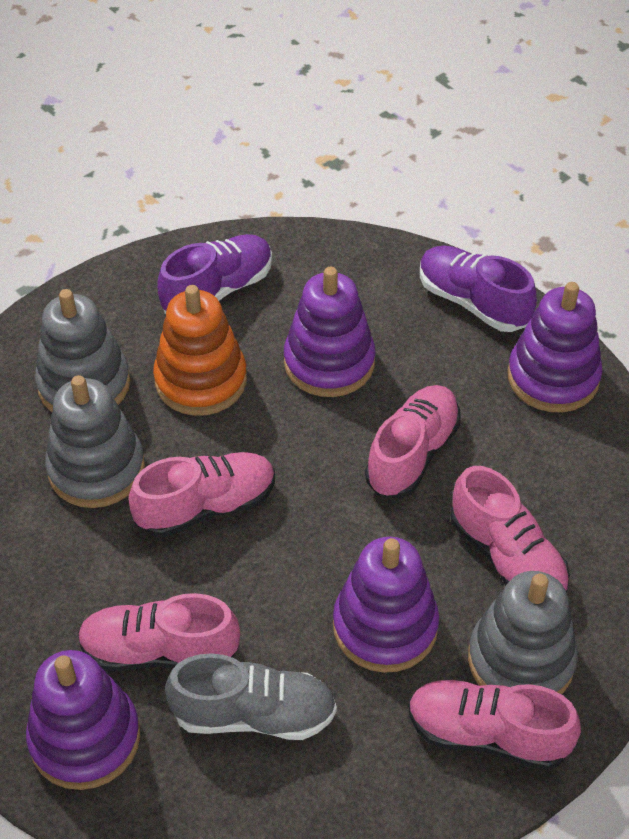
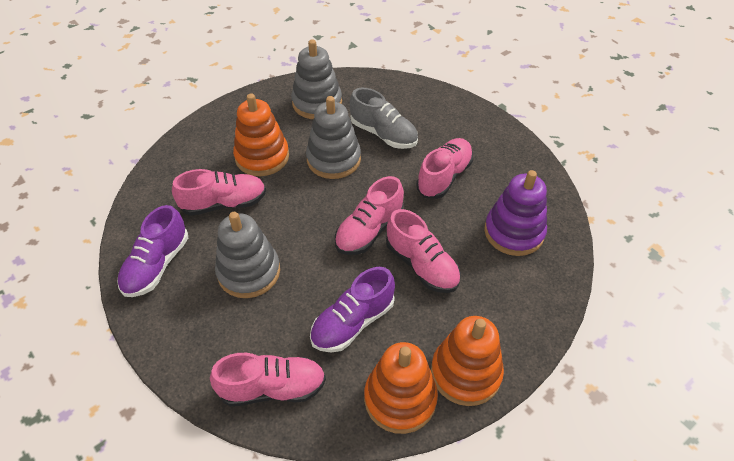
orange stacking toy: 1 -> 3
purple stacking toy: 4 -> 1

